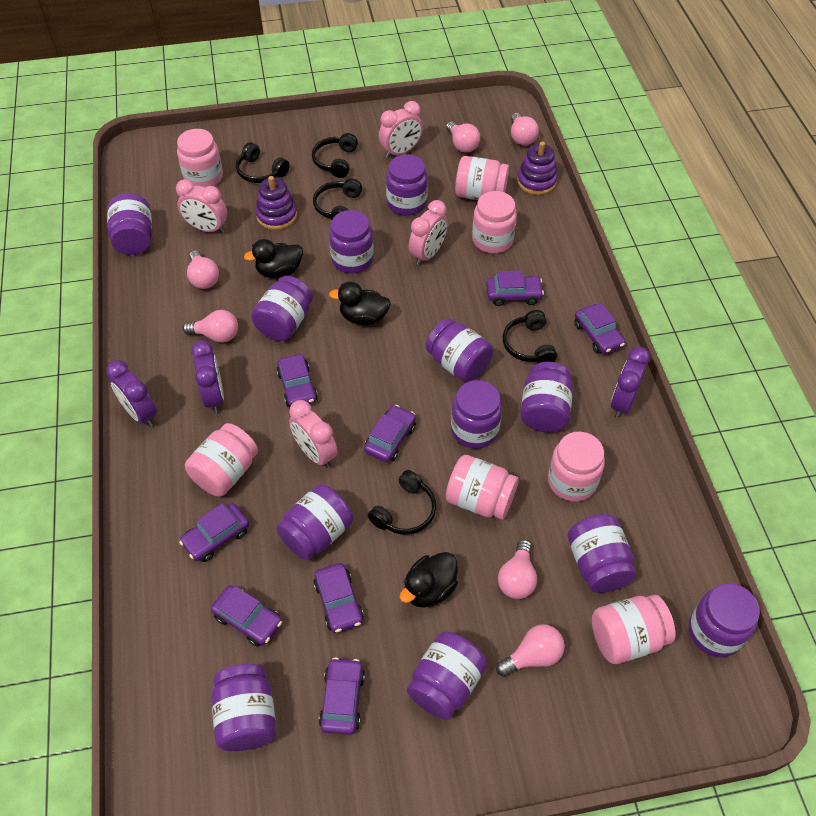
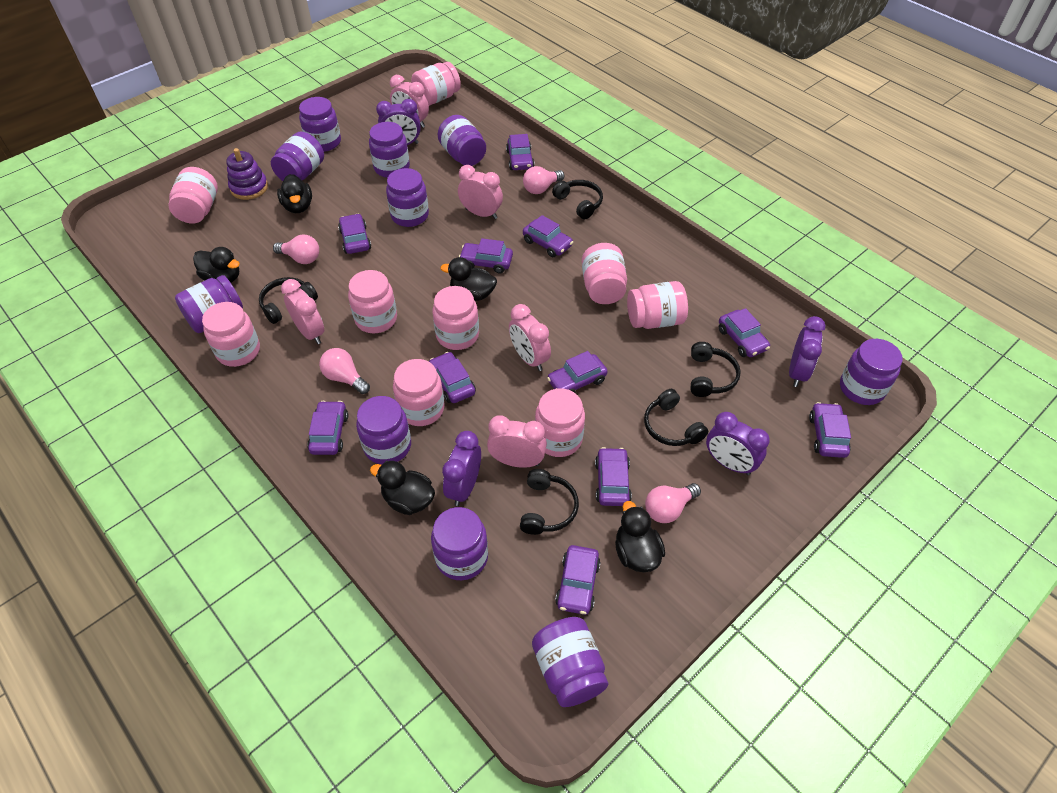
black duck: 3 -> 5
pink clock: 4 -> 5
pink jar: 7 -> 9
pink light bulb: 6 -> 4
purple car: 8 -> 11
purple clock: 3 -> 4
purple jar: 12 -> 10
purple stacking toy: 2 -> 1

